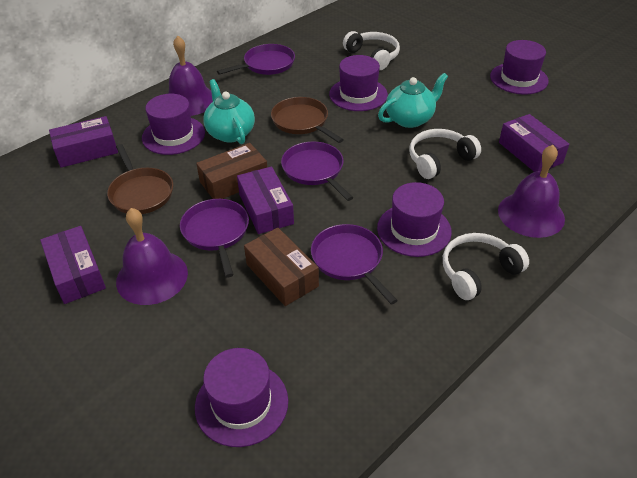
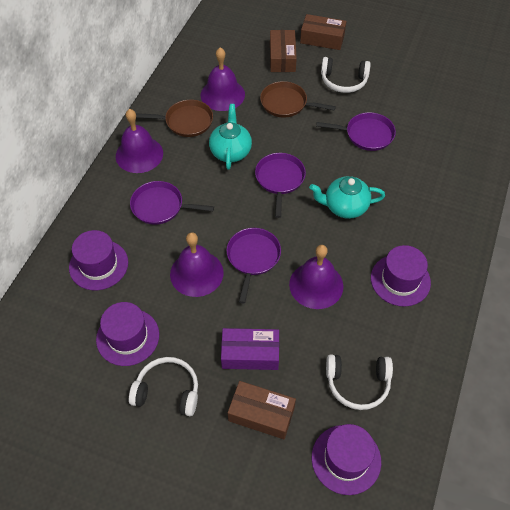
brown box: 2 -> 3
purple bell: 3 -> 4
purple box: 4 -> 1
purple hat: 5 -> 4

